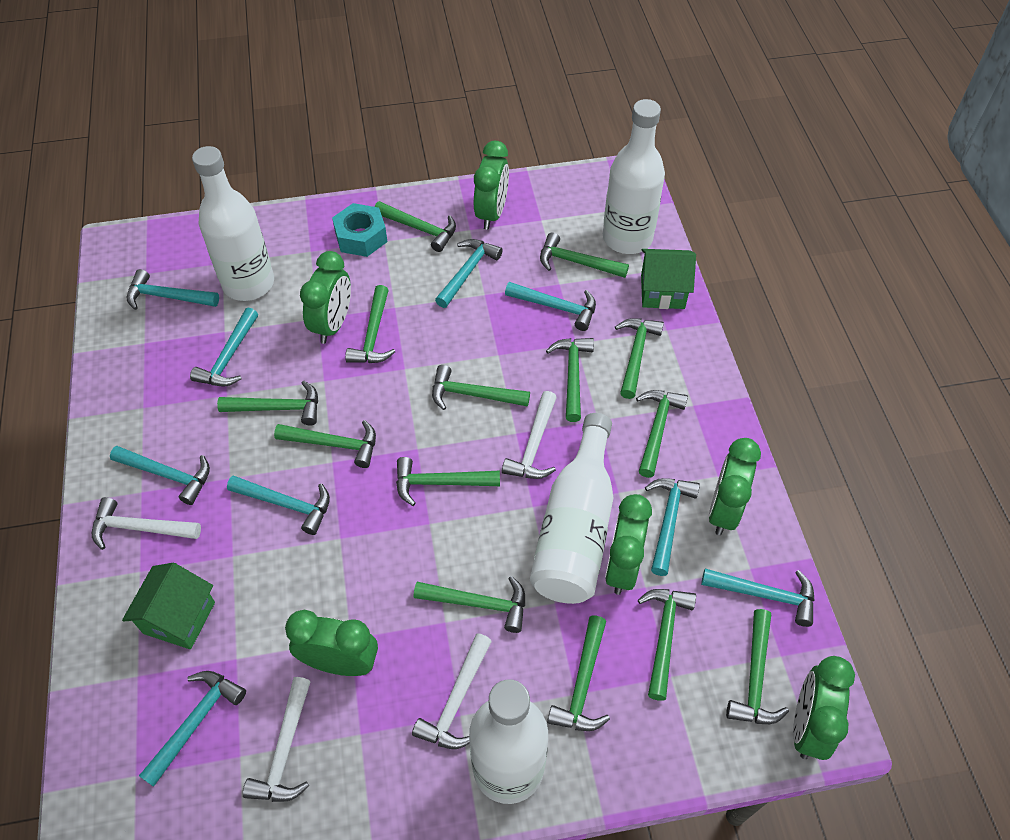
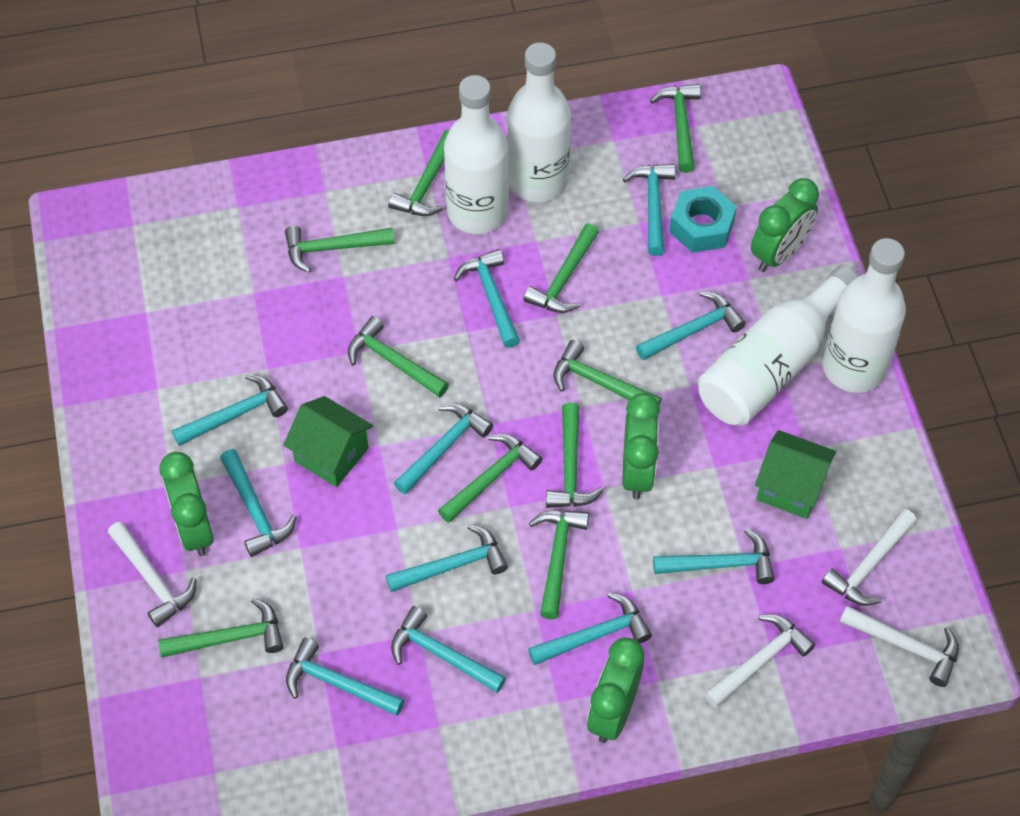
green clock: 6 -> 4
green hammer: 14 -> 10
turquoise hammer: 9 -> 11

